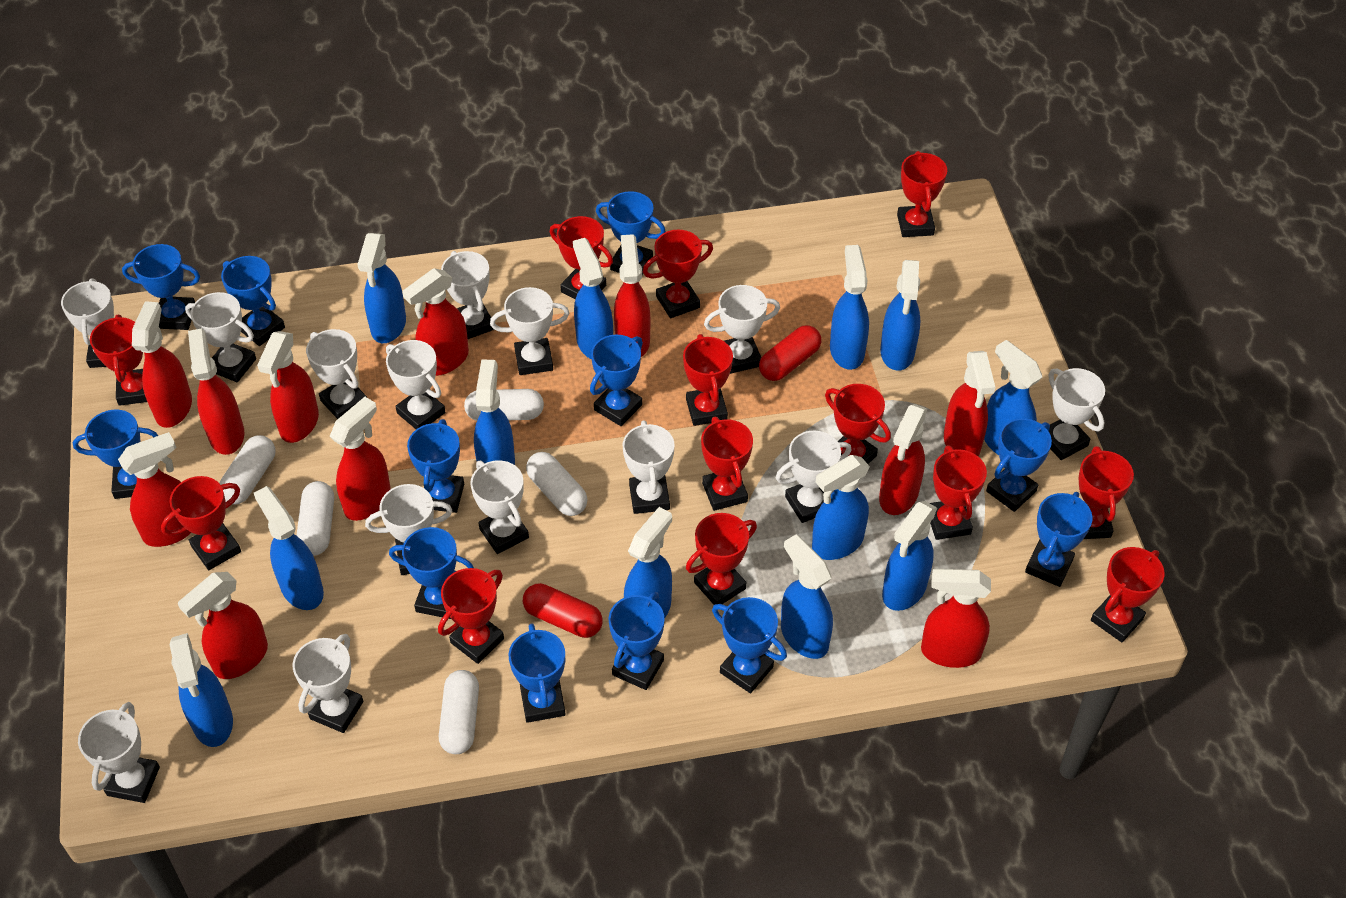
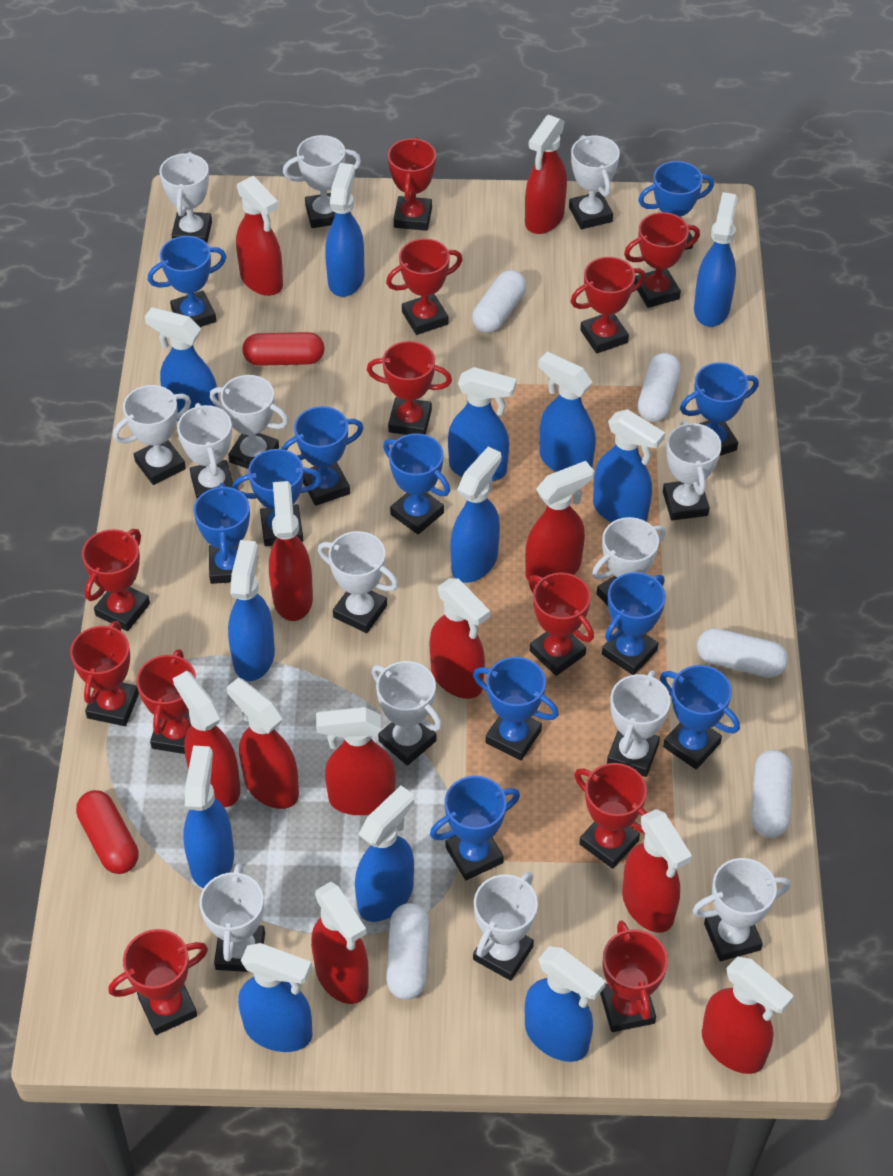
blue trophy: 12 -> 11
red trophy: 13 -> 12

